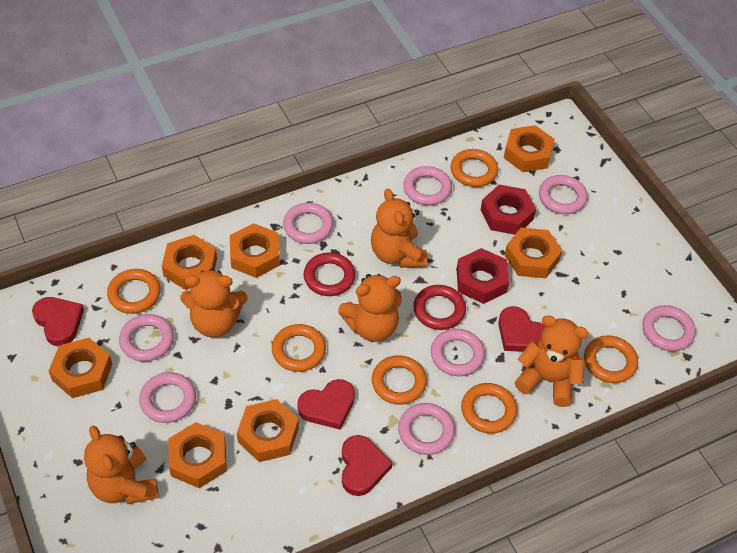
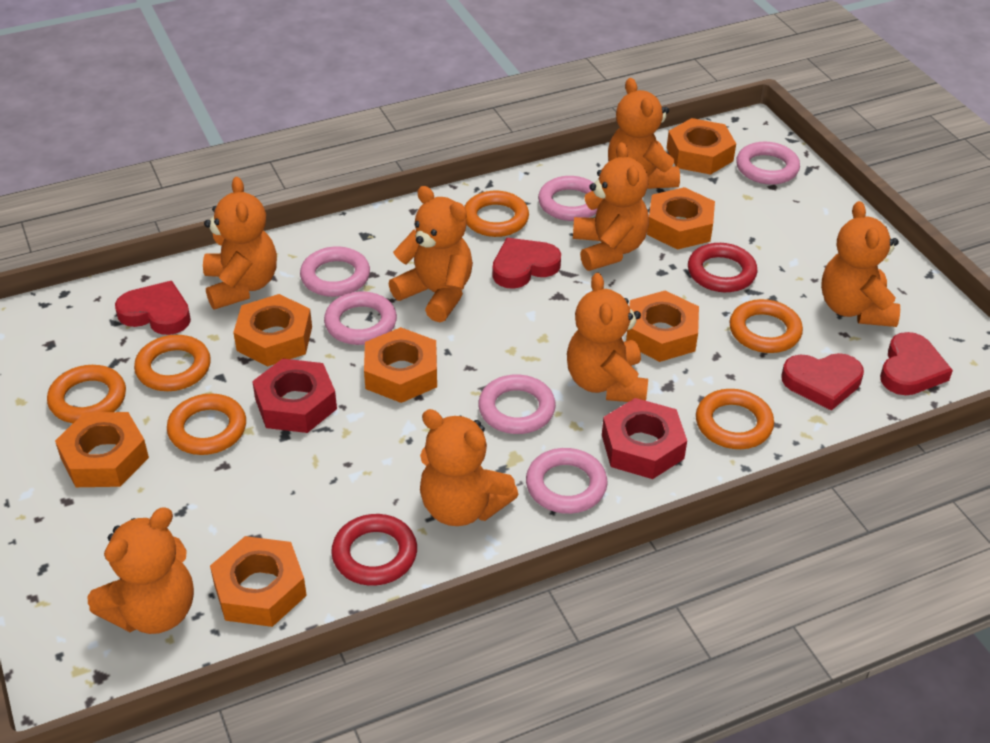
orange teddy bear: 5 -> 8
pink ring: 8 -> 6

